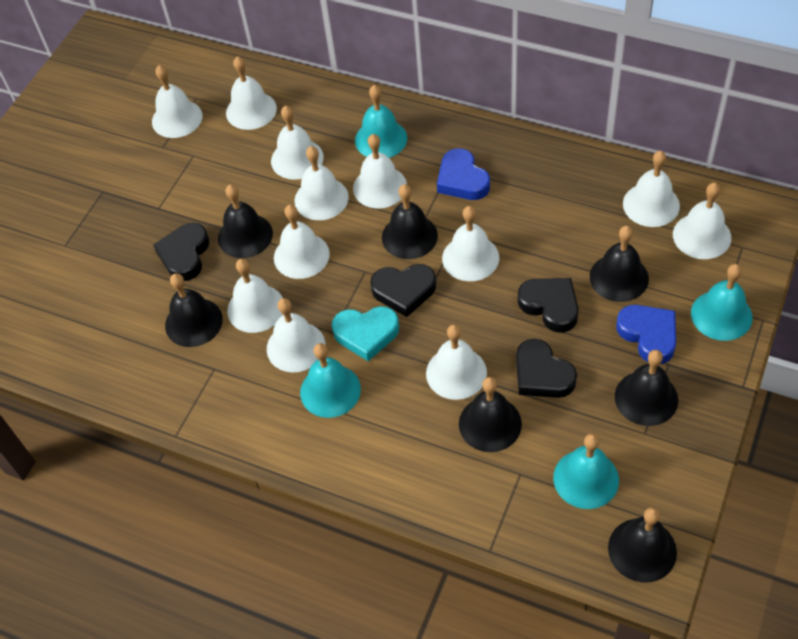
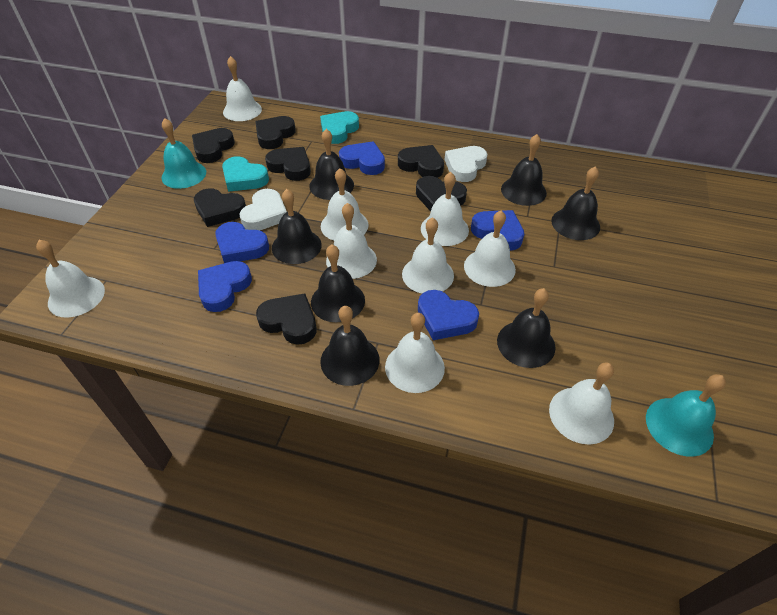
black heart: 4 -> 7
blue heart: 2 -> 5
turquoise bell: 4 -> 2
turquoise heart: 1 -> 2
white bell: 12 -> 9
white heart: 0 -> 2

